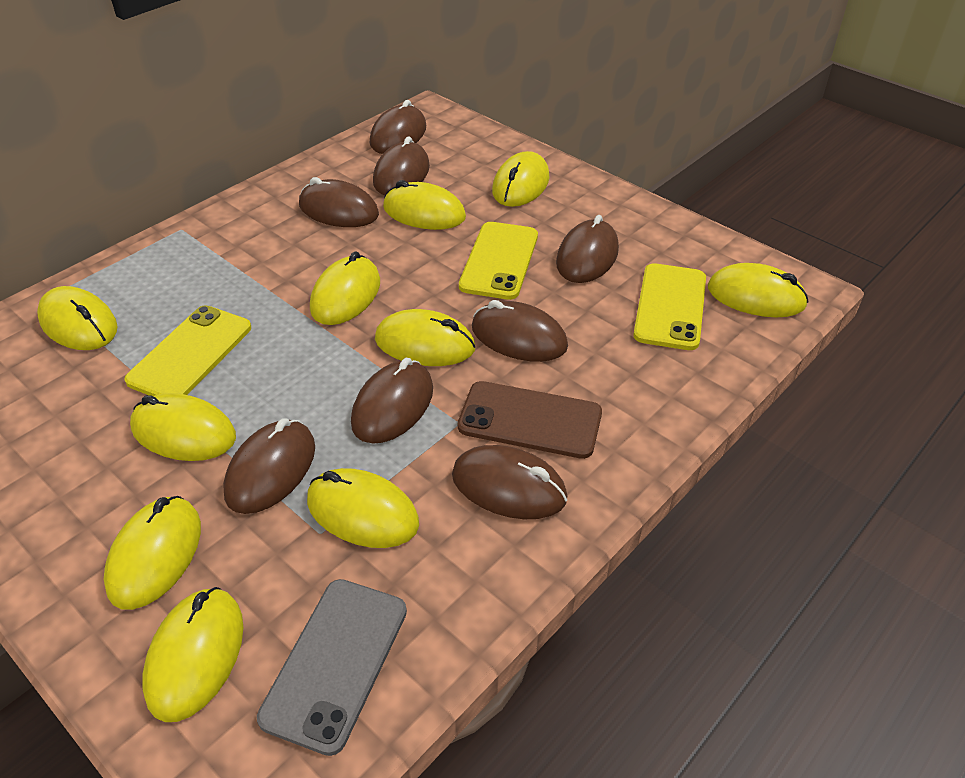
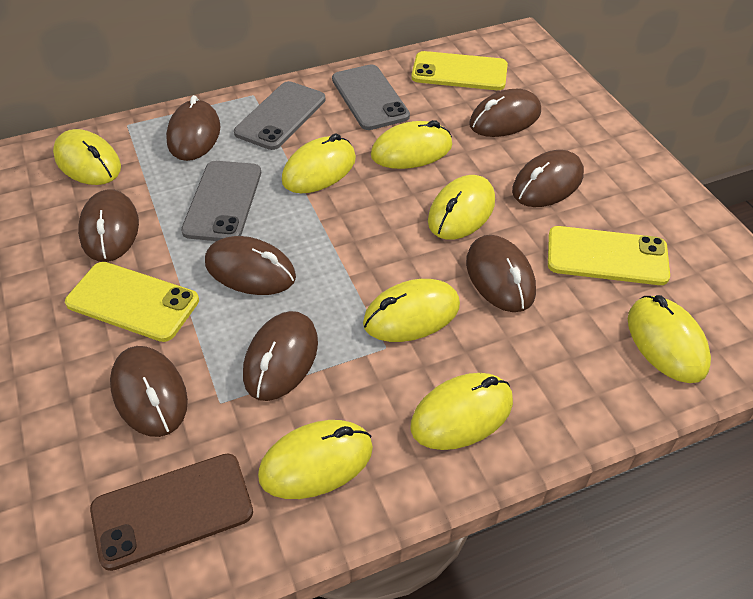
grey phone: 1 -> 3
yellow mouse: 10 -> 8

